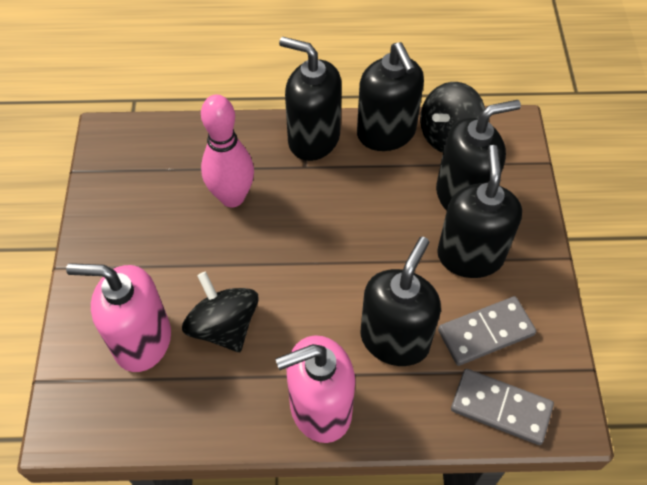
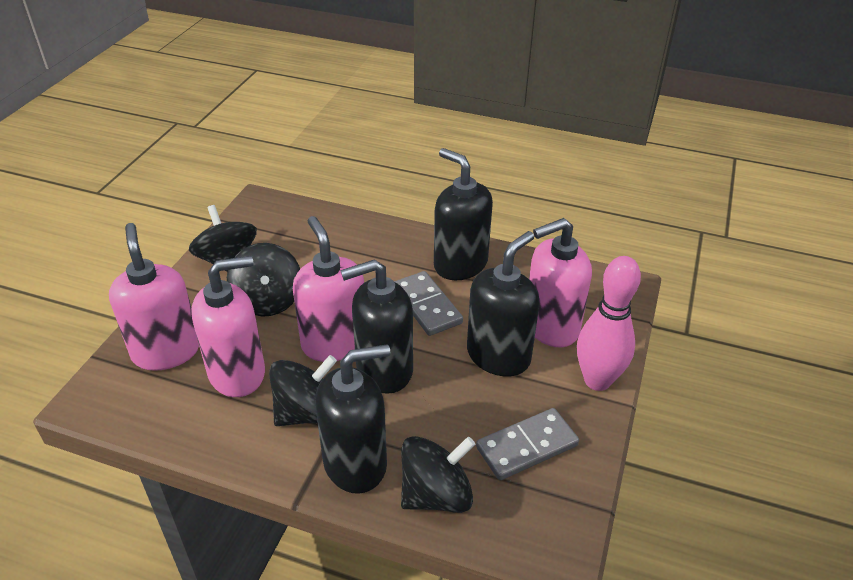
black soap dispenser: 5 -> 4
black spinning top: 2 -> 4
pink soap dispenser: 2 -> 4

